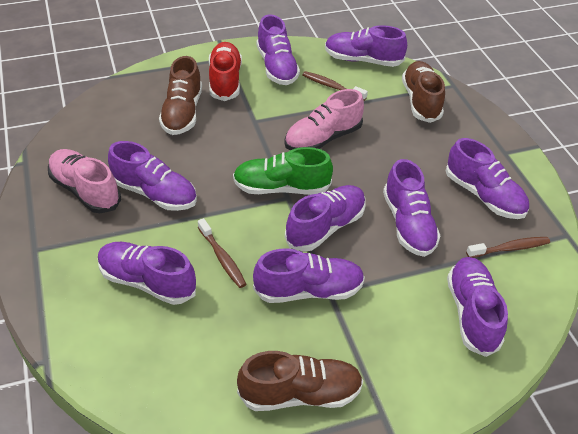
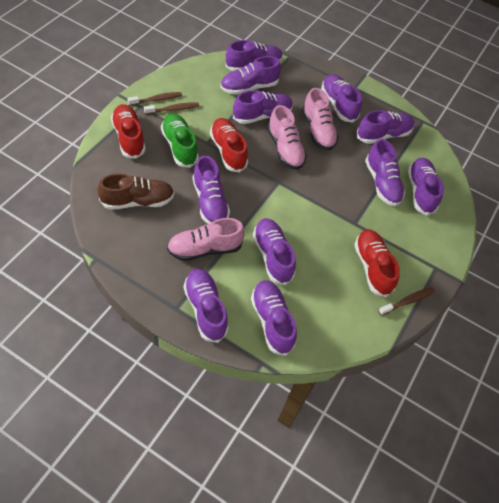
brown shoe: 3 -> 1
pink shoe: 2 -> 3
purple shoe: 9 -> 11
red shoe: 1 -> 3

